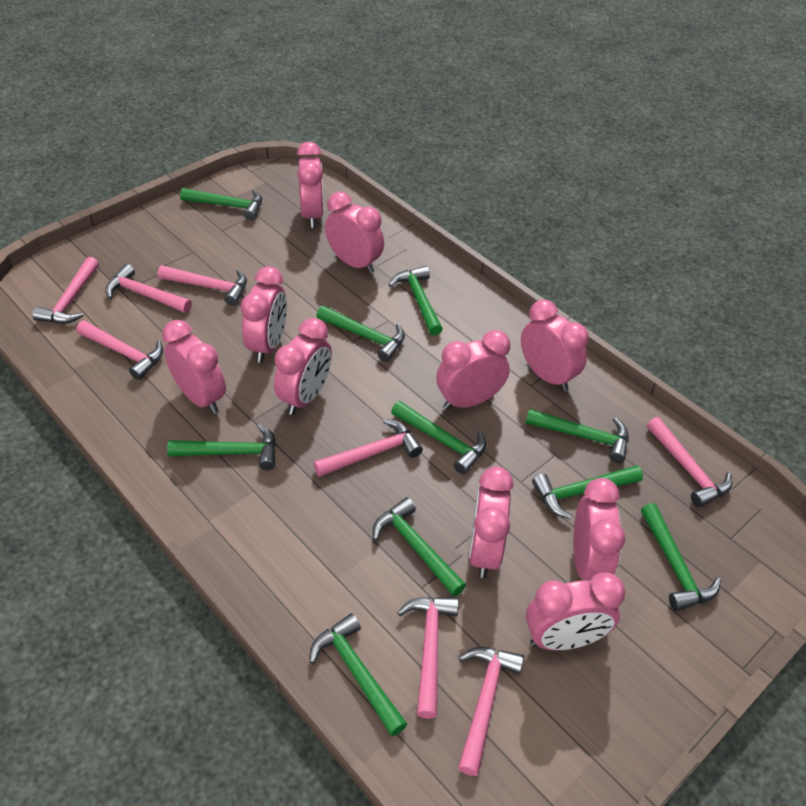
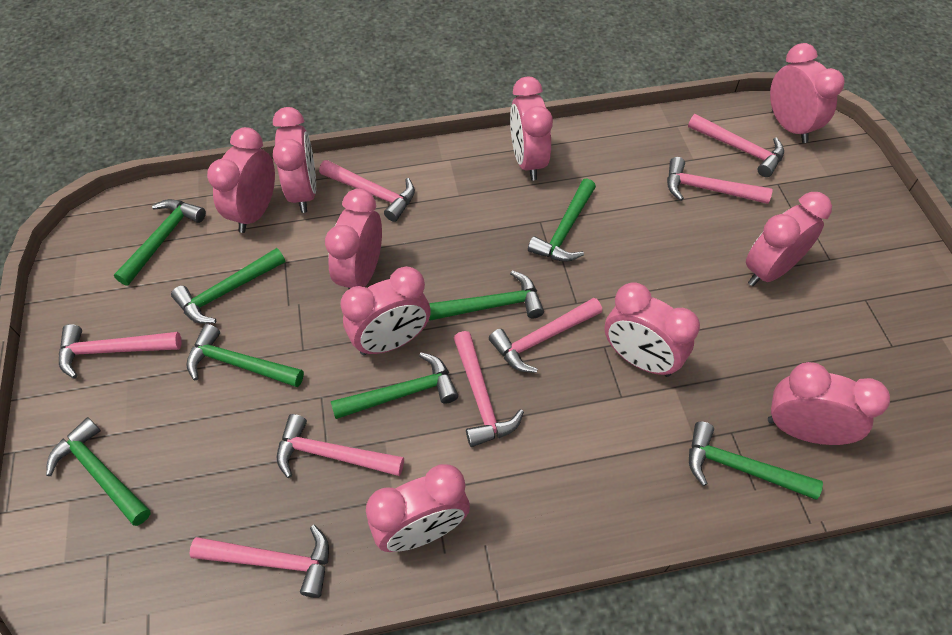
green hammer: 10 -> 8

